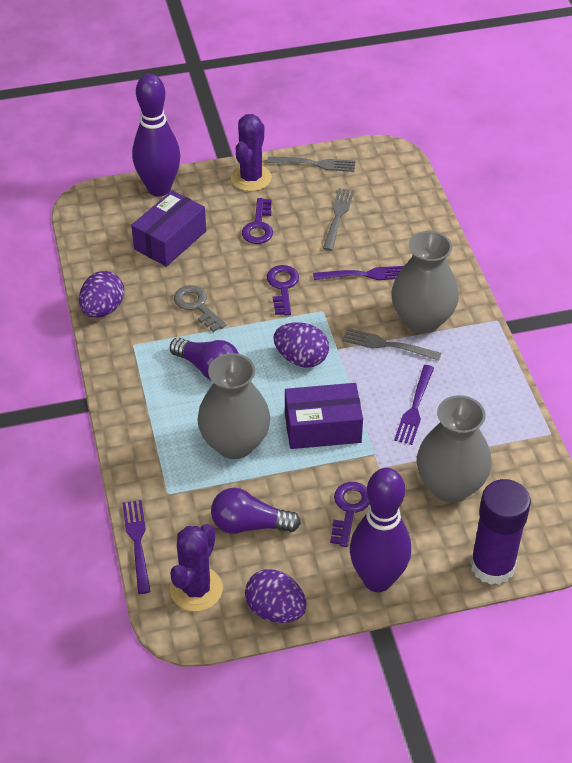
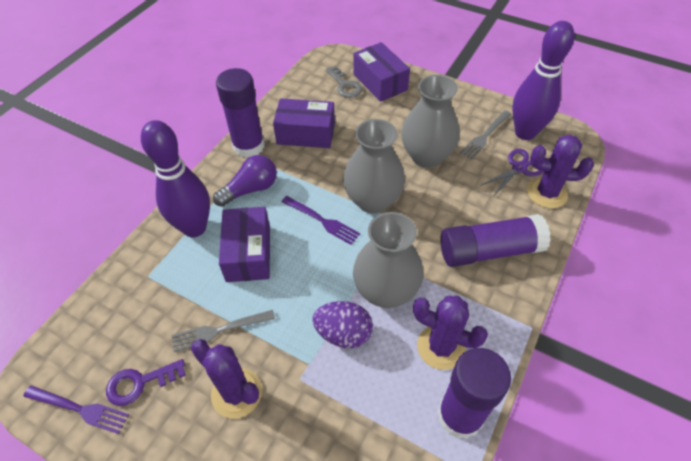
grey fork: 3 -> 2
purple box: 2 -> 3
purple cactus: 2 -> 3
purple egg: 3 -> 1
purple fork: 3 -> 2
purple glue stick: 1 -> 3
purple key: 3 -> 1
purple light bulb: 2 -> 1
purple scissors: 0 -> 1

